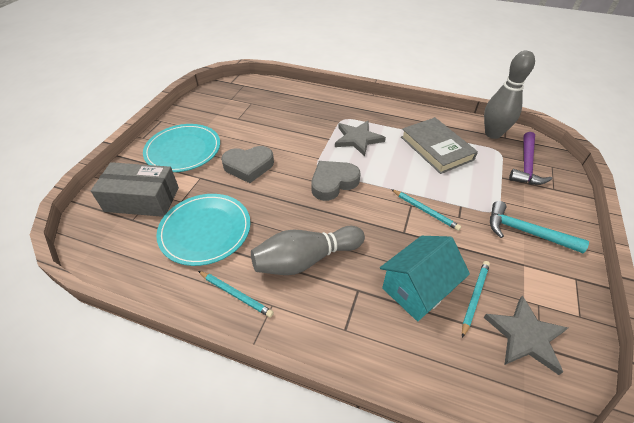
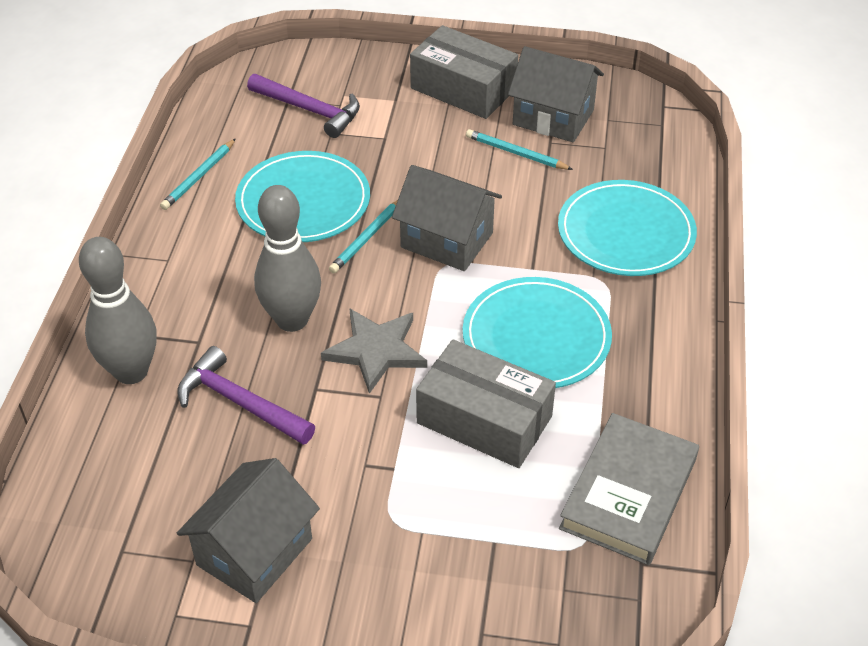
grey box: 1 -> 2
grey heart: 2 -> 0
grey house: 0 -> 3
grey star: 2 -> 1
purple hammer: 1 -> 2
turquoise hammer: 1 -> 0
turquoise house: 1 -> 0
turquoise plate: 2 -> 3

